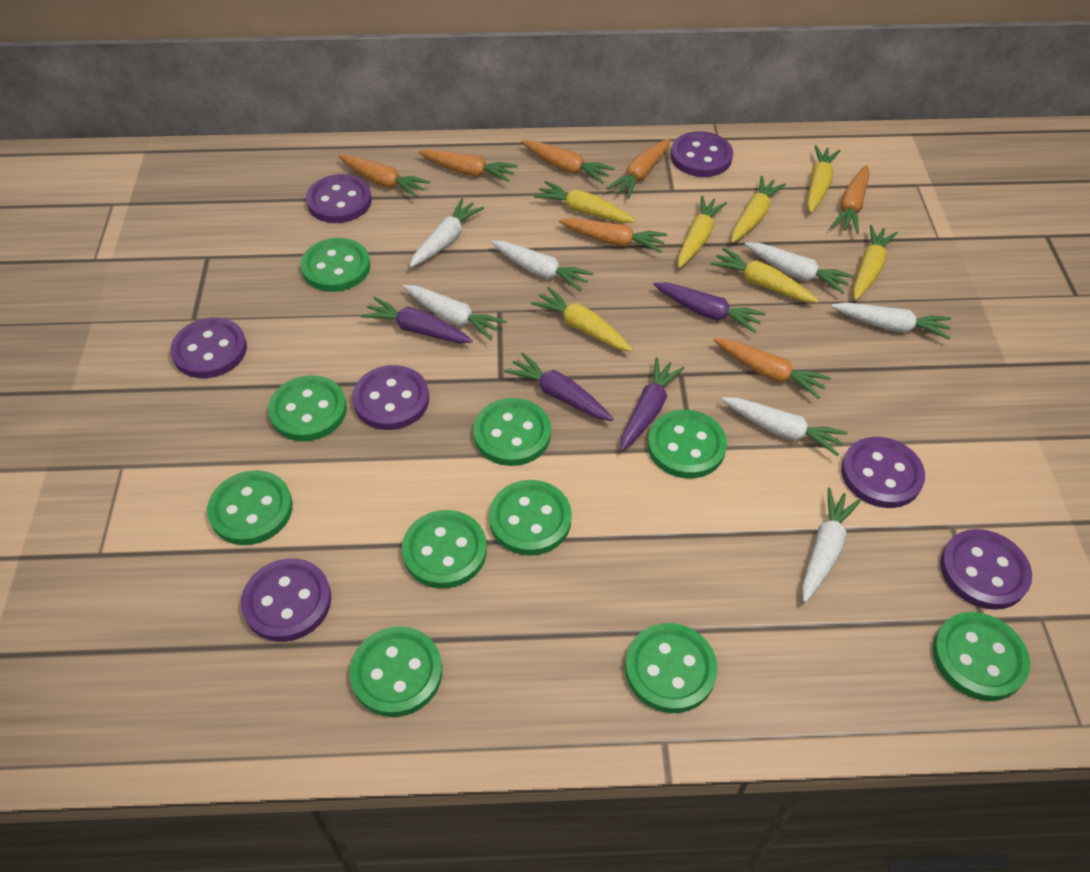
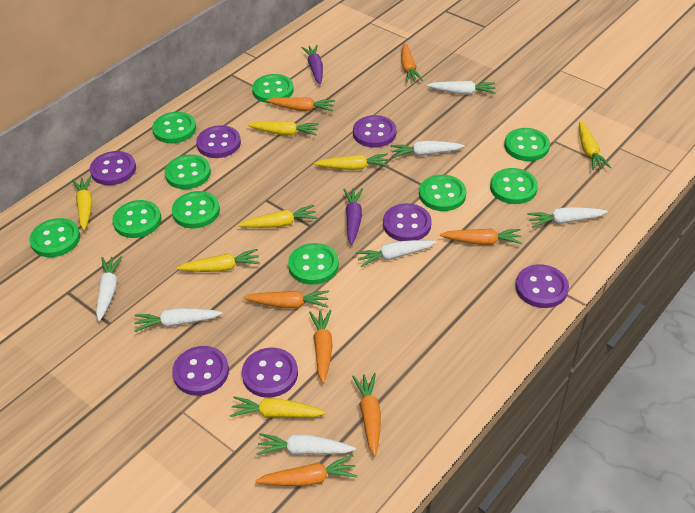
purple carrot: 4 -> 2

